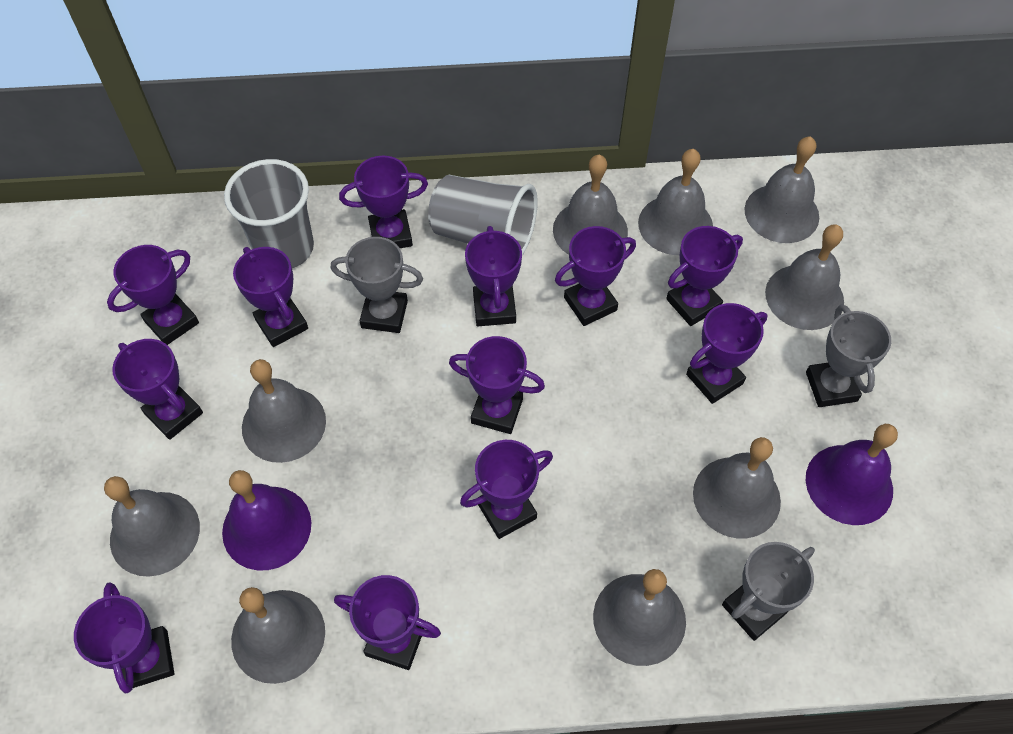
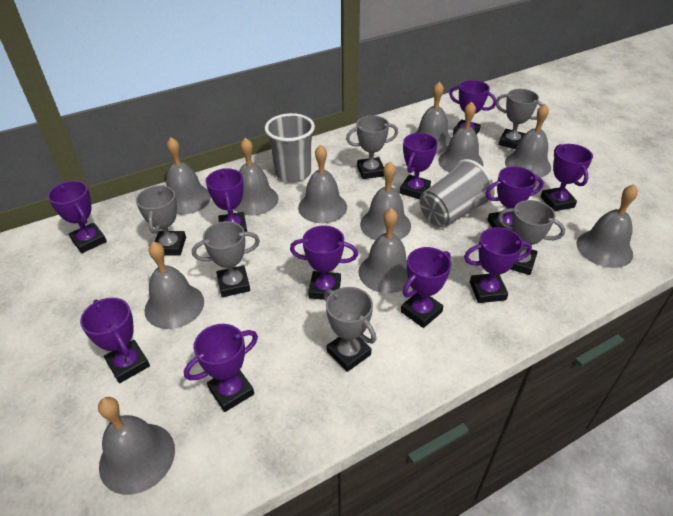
grey bell: 9 -> 11
grey trophy: 3 -> 6
purple bell: 2 -> 0
purple trophy: 12 -> 11

